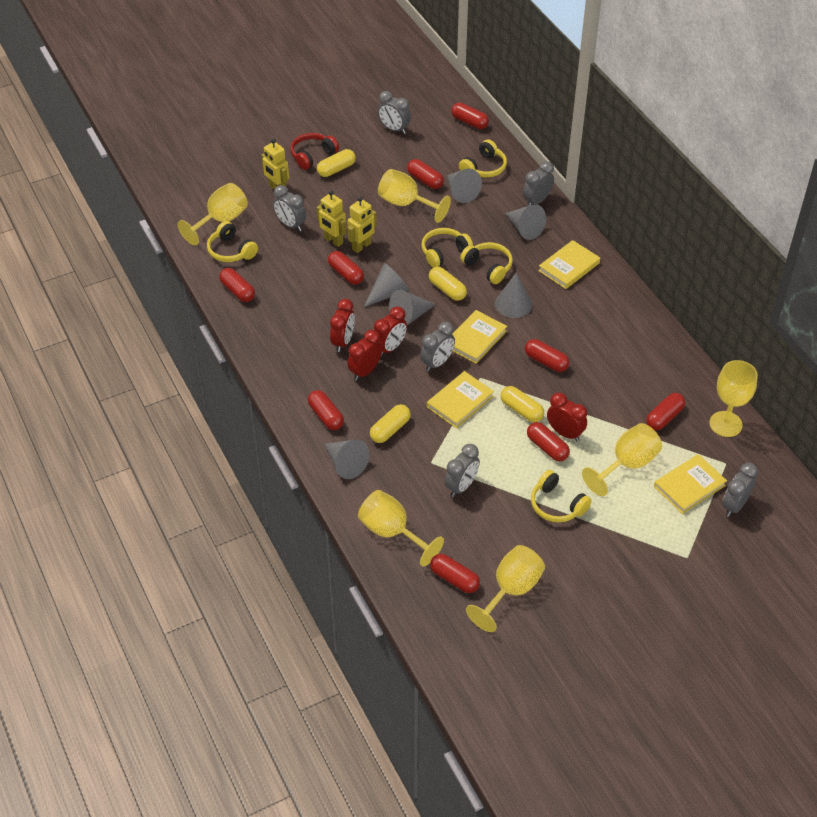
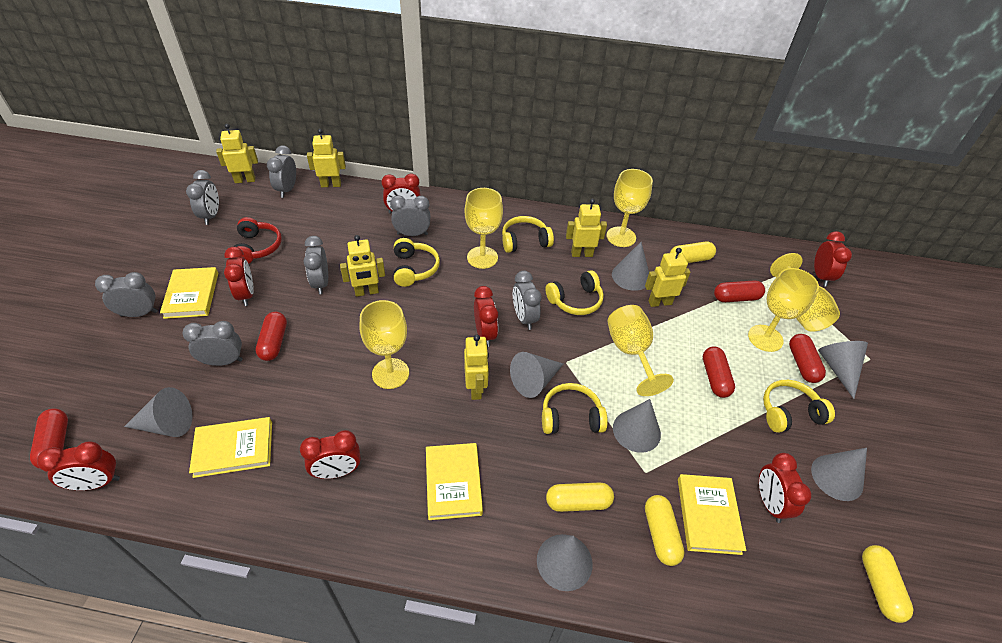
grey clock: 6 -> 7
grey cone: 6 -> 7
red capsule: 9 -> 5
red clock: 4 -> 7
yellow robot: 3 -> 6

